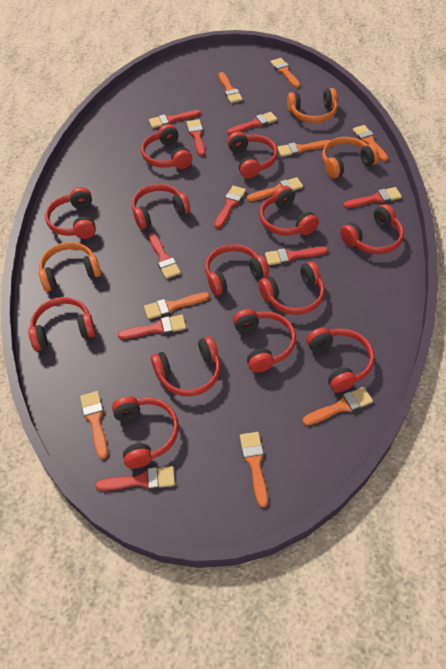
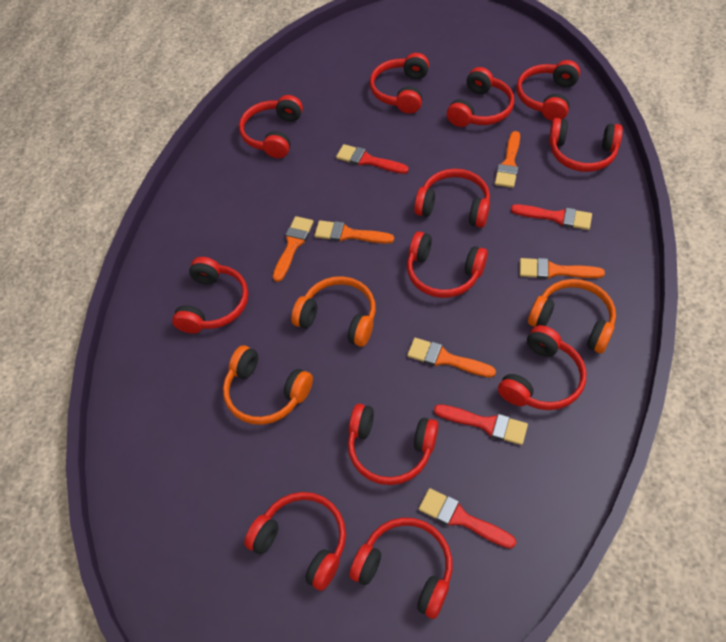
orange brush: 9 -> 5
red brush: 9 -> 4
red headphones: 13 -> 12

